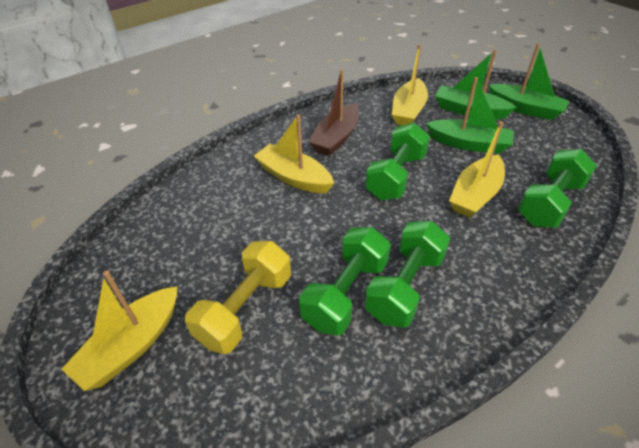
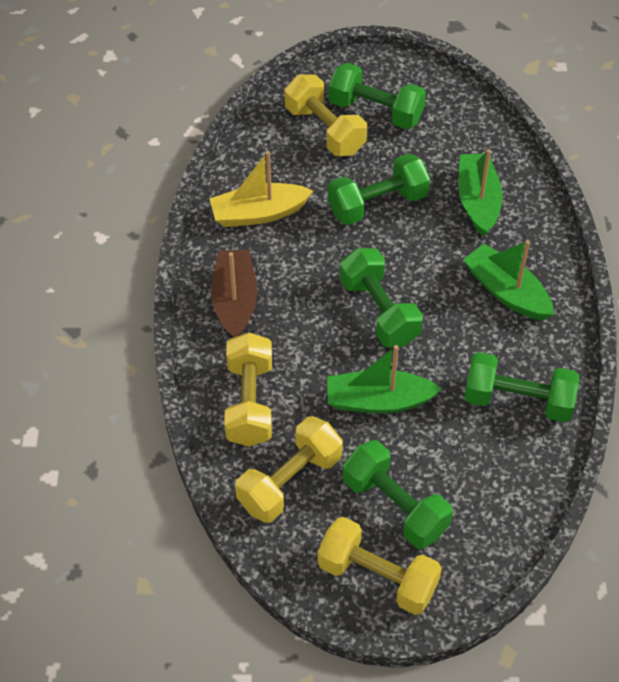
green dumbbell: 4 -> 5
yellow boat: 4 -> 1
yellow dumbbell: 1 -> 4

